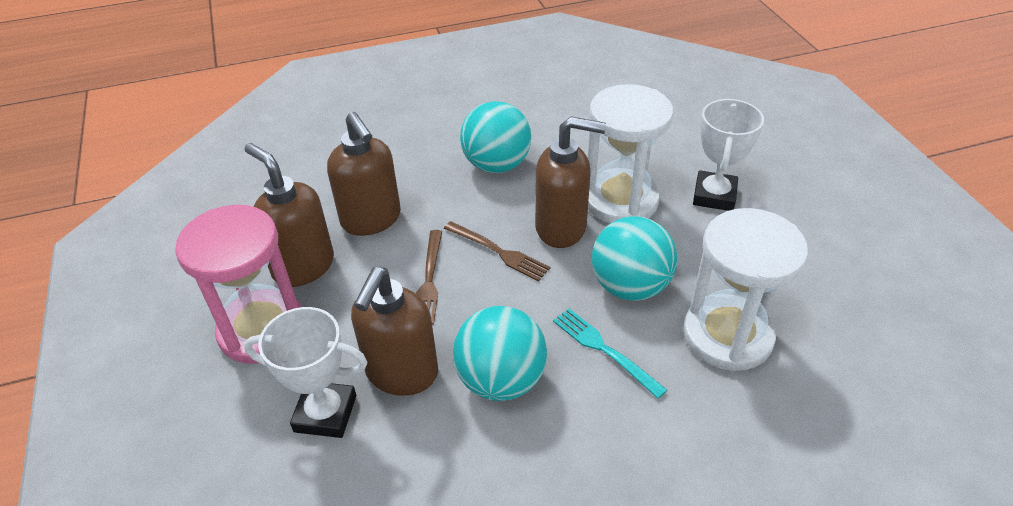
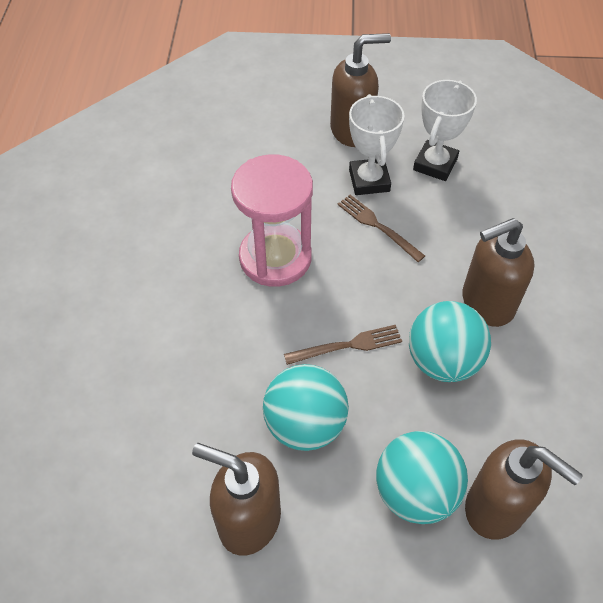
turquoise fork: 1 -> 0
white hourglass: 2 -> 0

